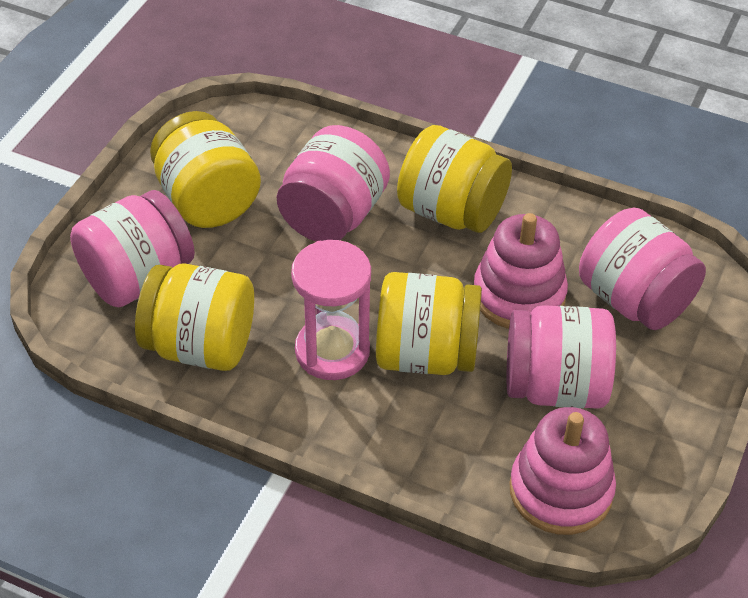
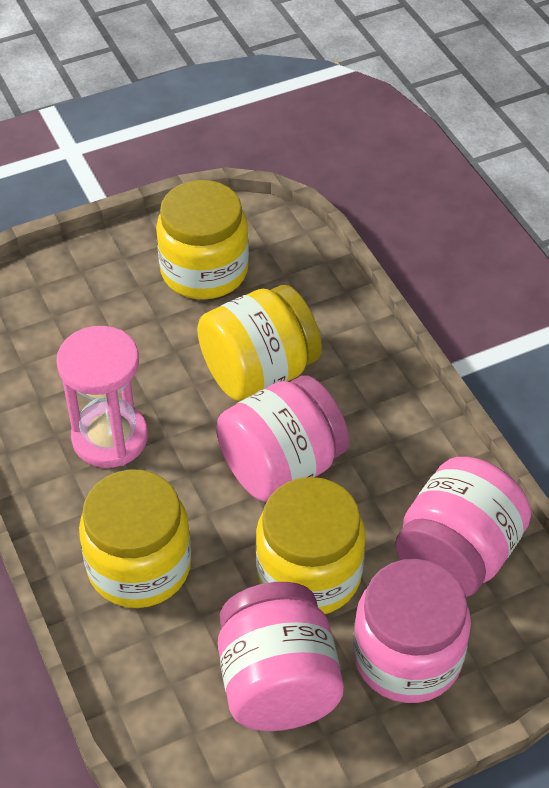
pink stacking toy: 2 -> 0

